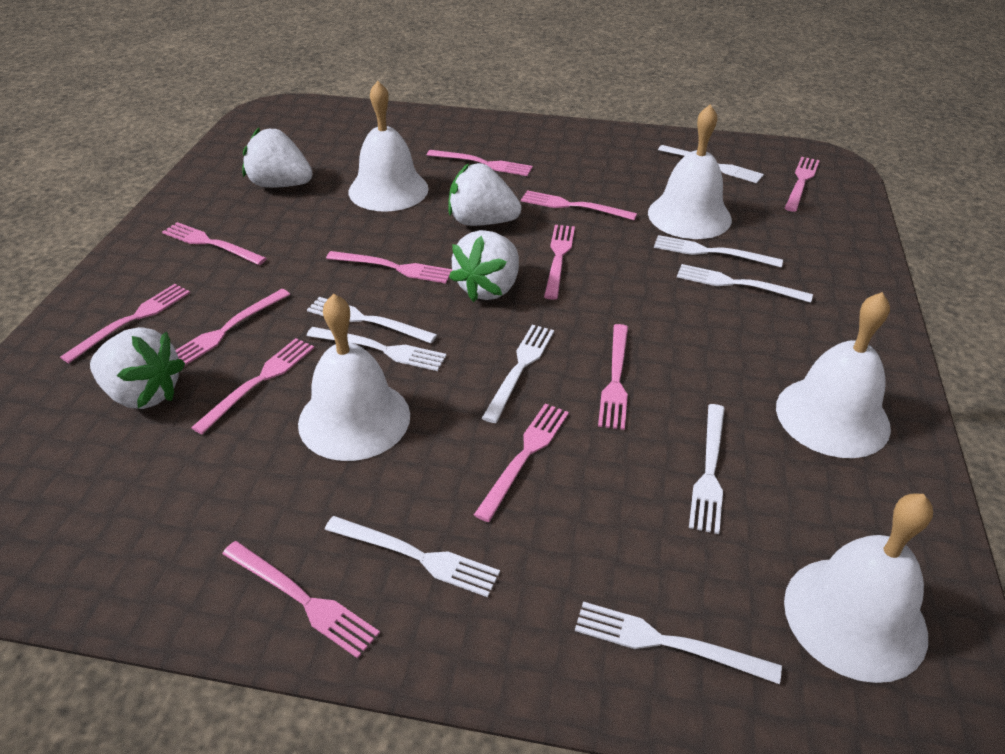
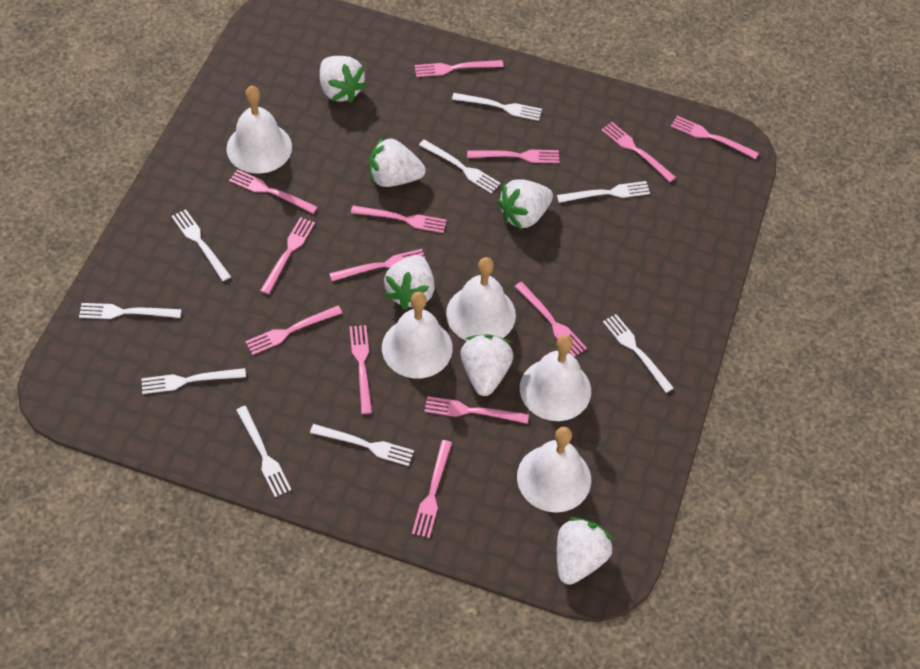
pink fork: 12 -> 13
white strawberry: 4 -> 6

